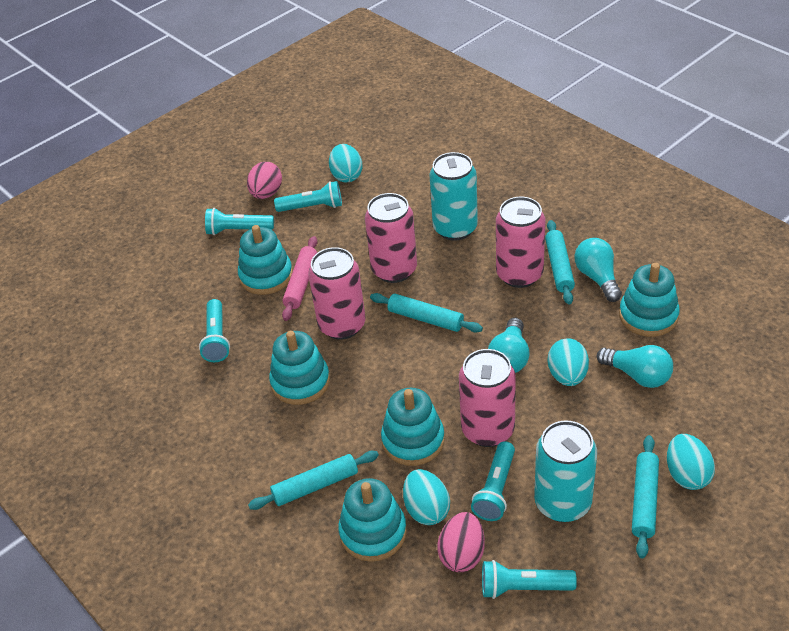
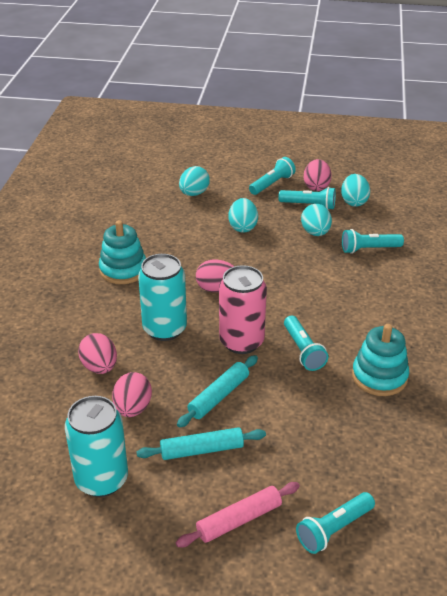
pink can: 4 -> 1
pink egg: 2 -> 4
turquoise light bulb: 3 -> 0
turquoise rolling pin: 4 -> 2
turquoise stacking toy: 5 -> 2

